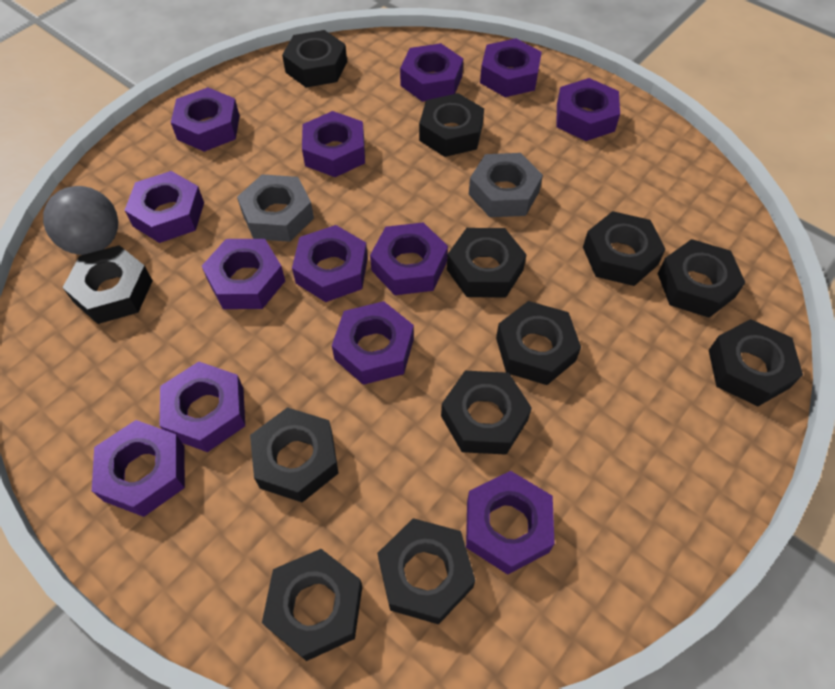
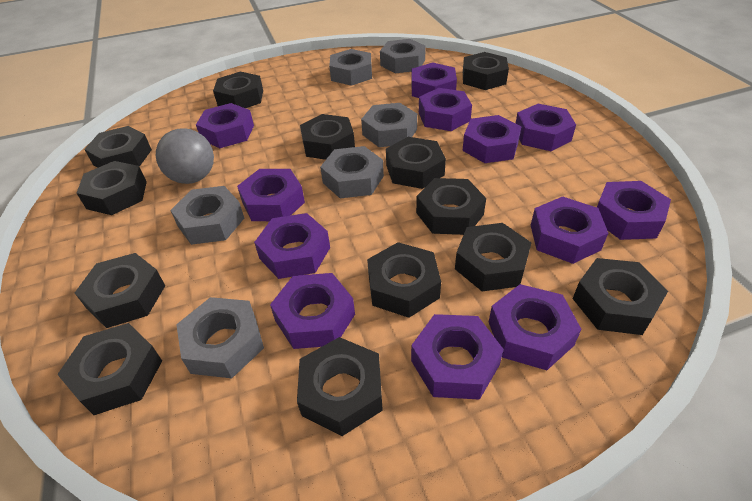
black nut: 12 -> 13
grey nut: 2 -> 6
purple nut: 13 -> 12

